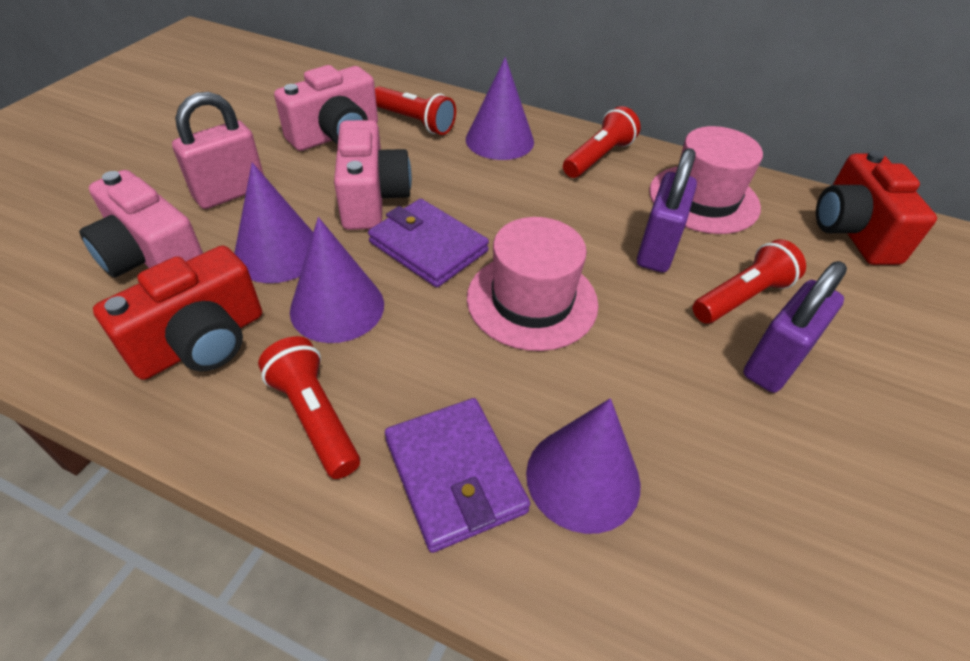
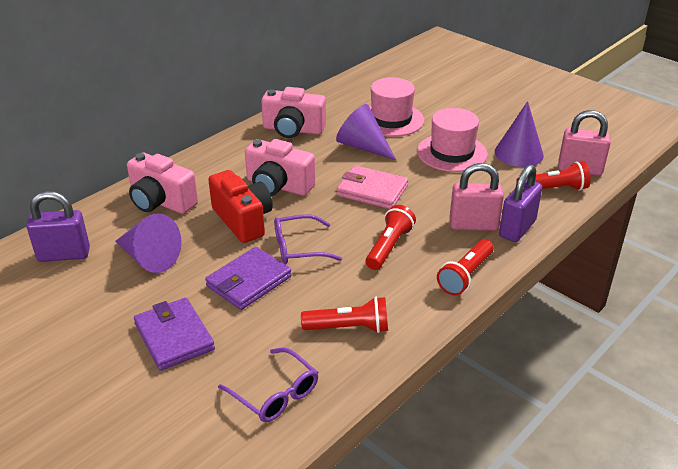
pink padlock: 1 -> 2
pink wallet: 0 -> 1
purple cone: 4 -> 3
purple glasses: 0 -> 2
red camera: 2 -> 1

